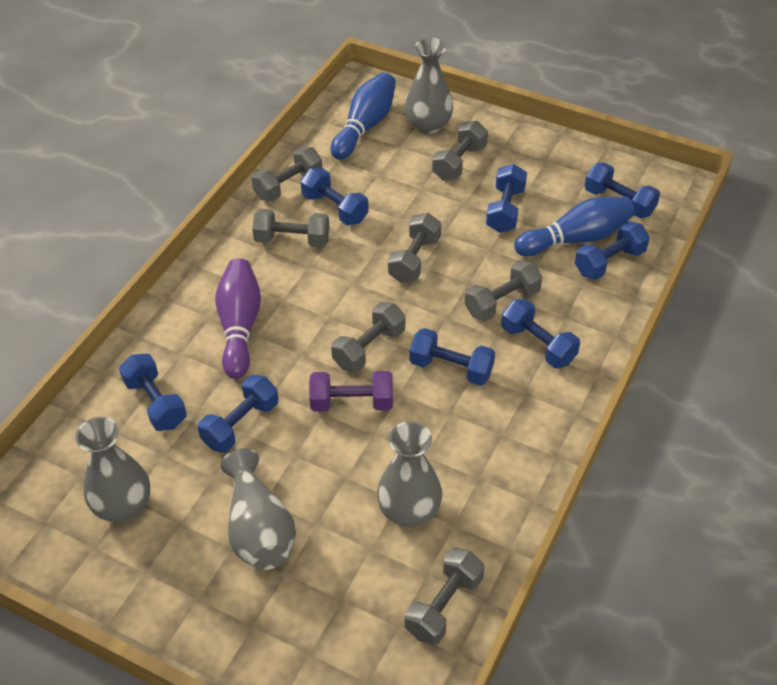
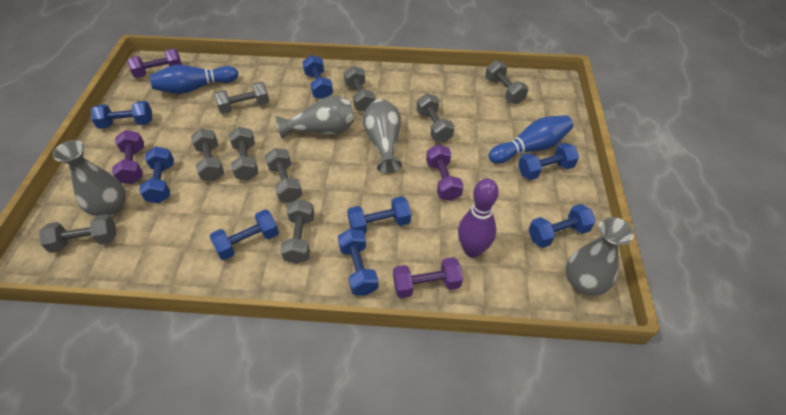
grey dumbbell: 7 -> 9
purple dumbbell: 1 -> 4

